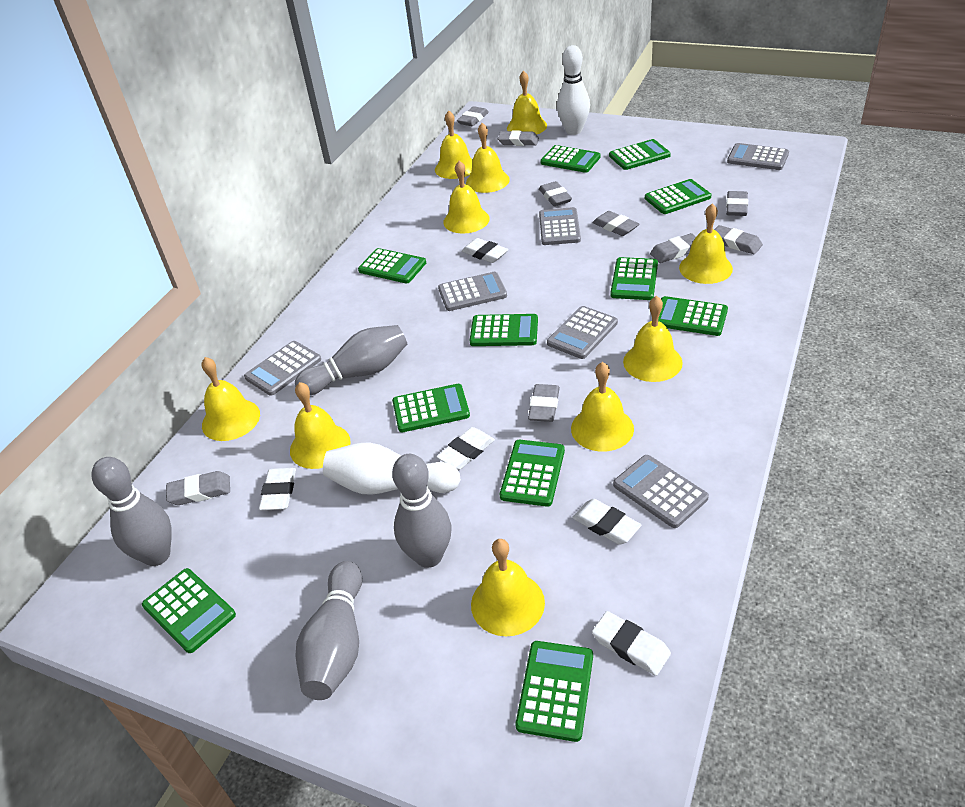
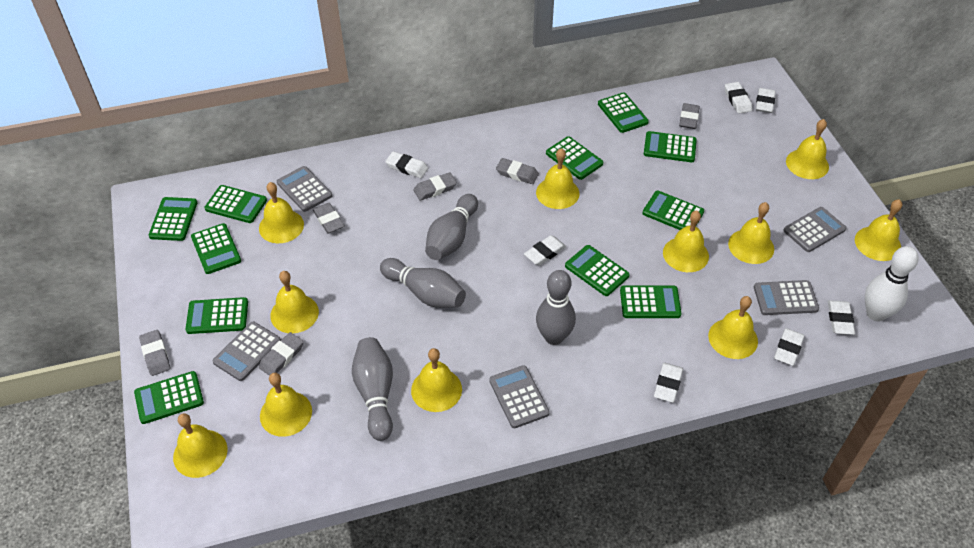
grey calculator: 6 -> 5
grey eraser: 9 -> 6
white bowling pin: 2 -> 1
white eraser: 5 -> 7
yellow bell: 10 -> 11

